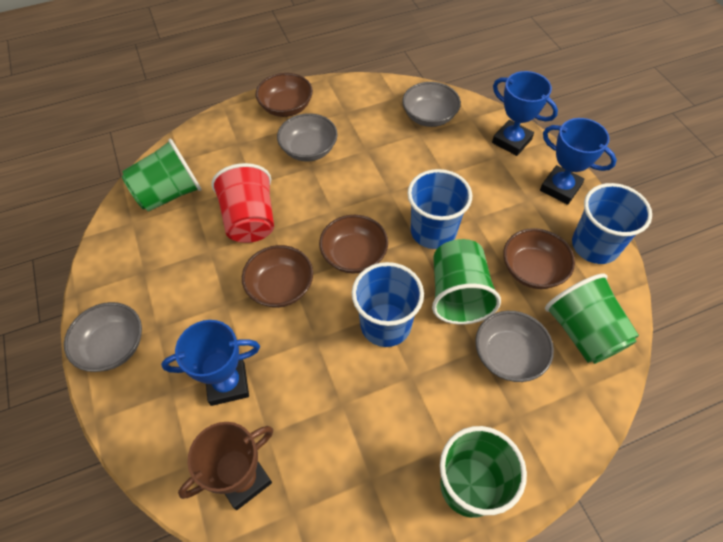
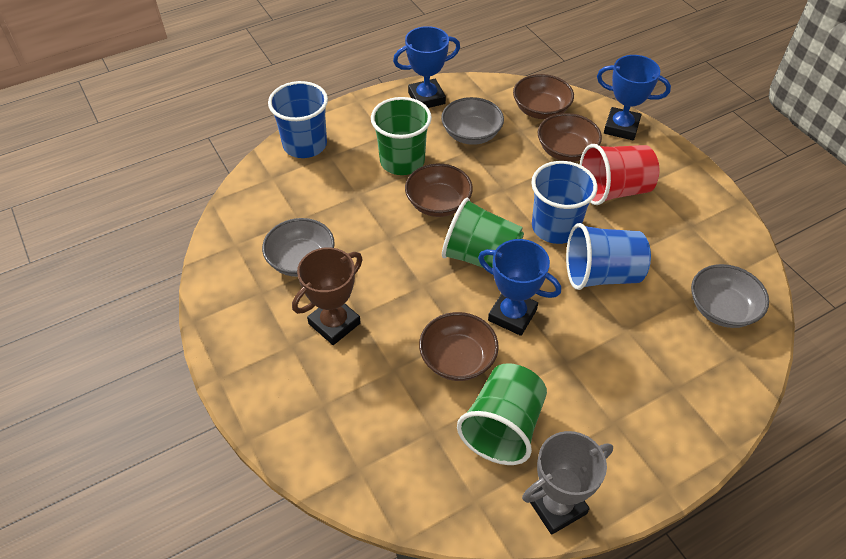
green cup: 4 -> 3
grey bowl: 4 -> 3
grey trophy: 0 -> 1

